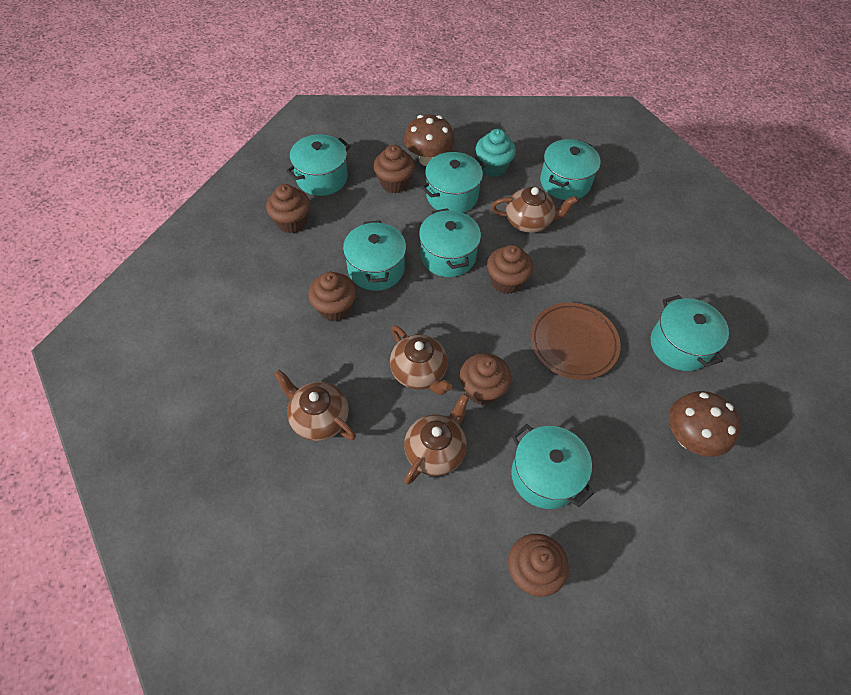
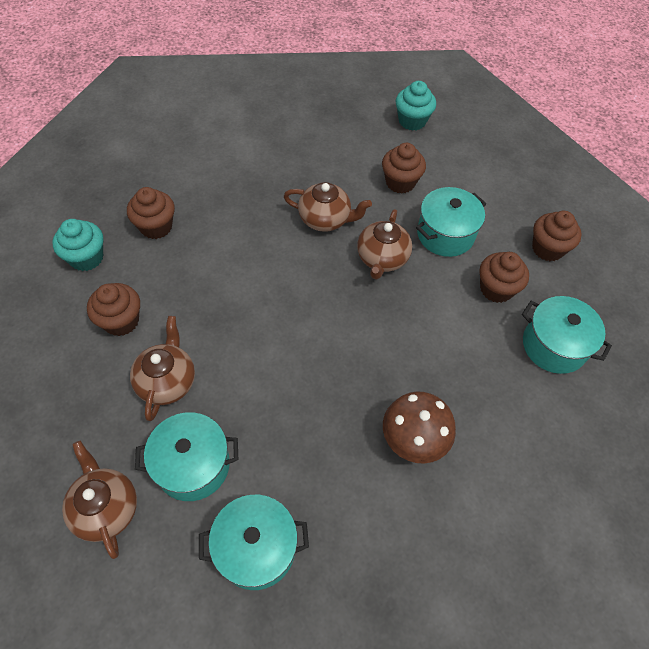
brown cupcake: 6 -> 5
brown mushroom: 2 -> 1
brown plate: 1 -> 0
turquoise cupcake: 1 -> 2
turquoise pot: 7 -> 4

